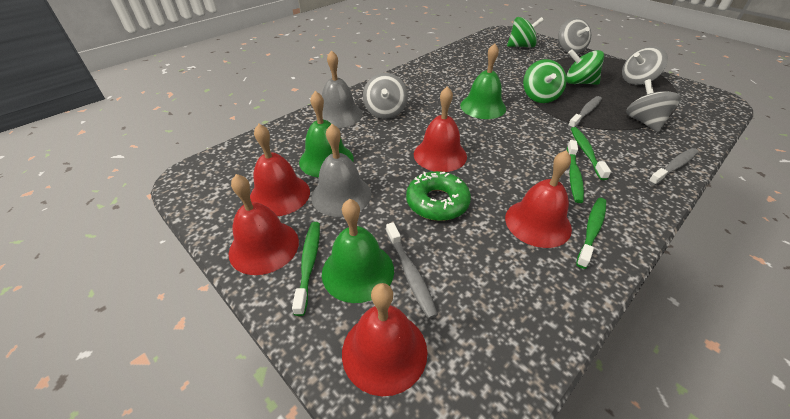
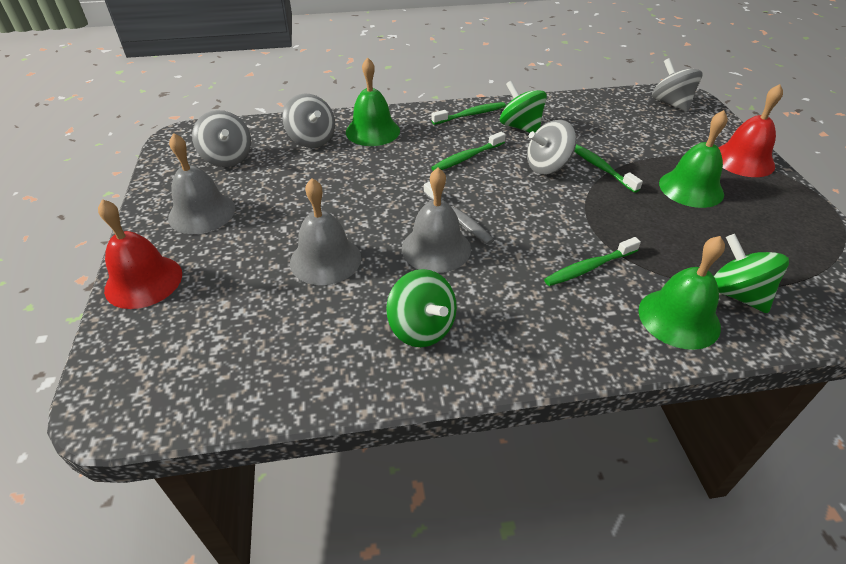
green donut: 1 -> 0
grey bell: 2 -> 3
grey toothbrush: 3 -> 1
red bell: 5 -> 2

